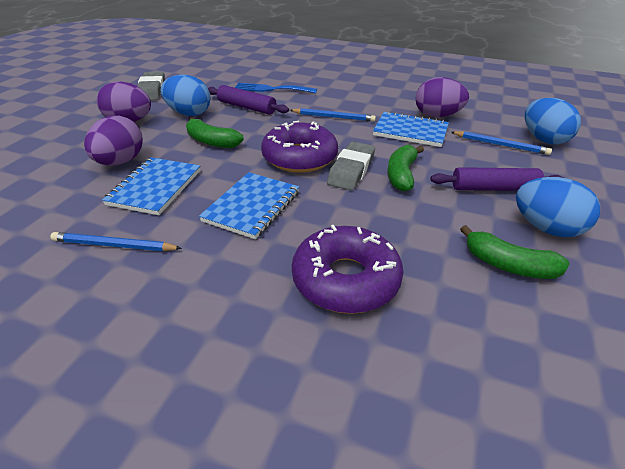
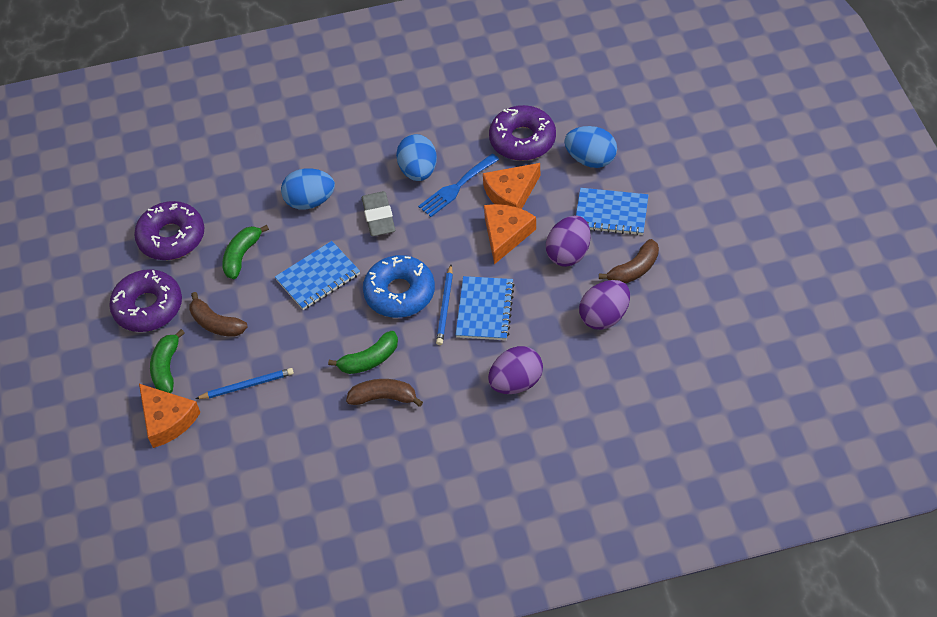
blue donut: 0 -> 1
blue pencil: 3 -> 2
brown banana: 0 -> 3
grey eraser: 2 -> 1
orange cheese: 0 -> 3
purple donut: 2 -> 3
purple rolling pin: 2 -> 0

